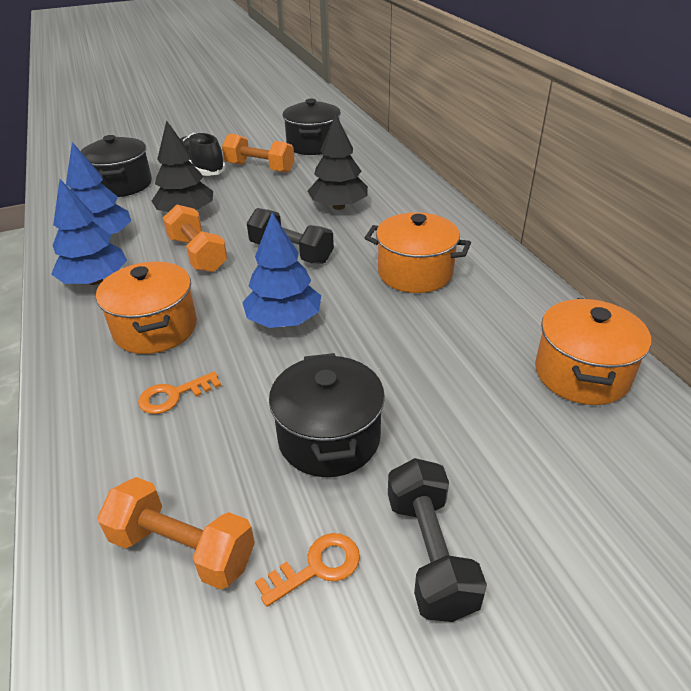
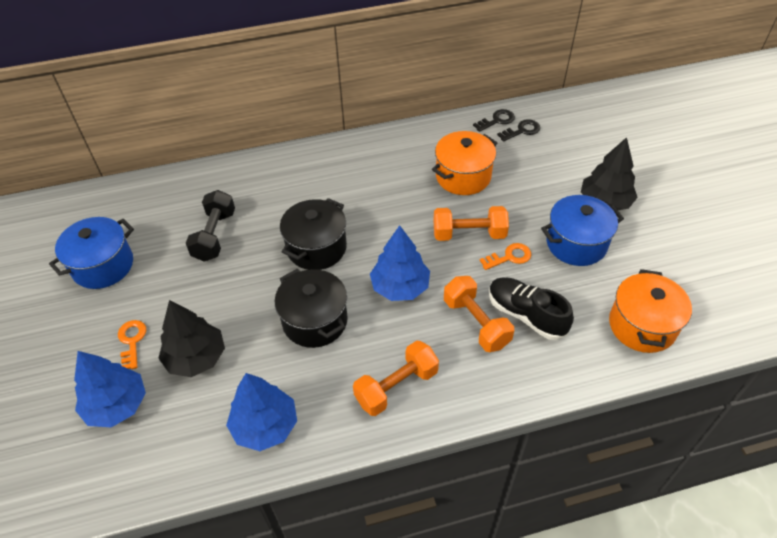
black dumbbell: 2 -> 1
black key: 0 -> 2
black pot: 3 -> 2
blue pot: 0 -> 2
orange pot: 3 -> 2

